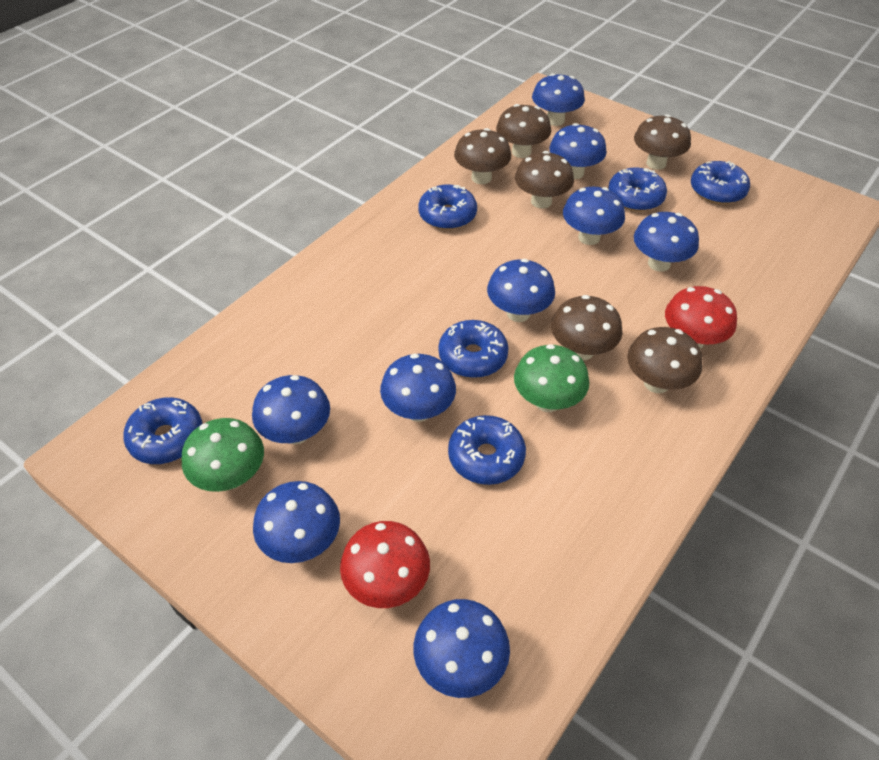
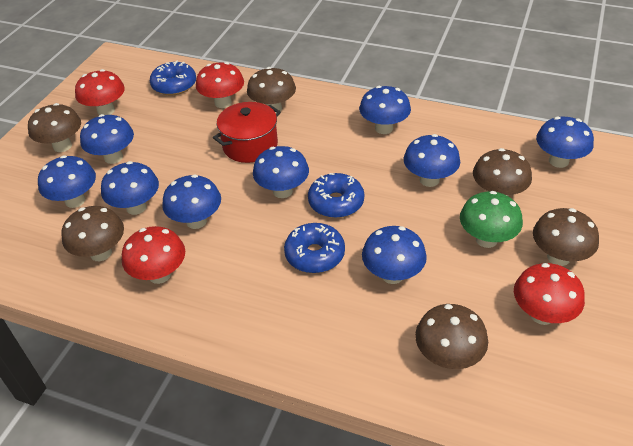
blue donut: 6 -> 3
green mushroom: 2 -> 1
red mushroom: 2 -> 4
red pot: 0 -> 1

